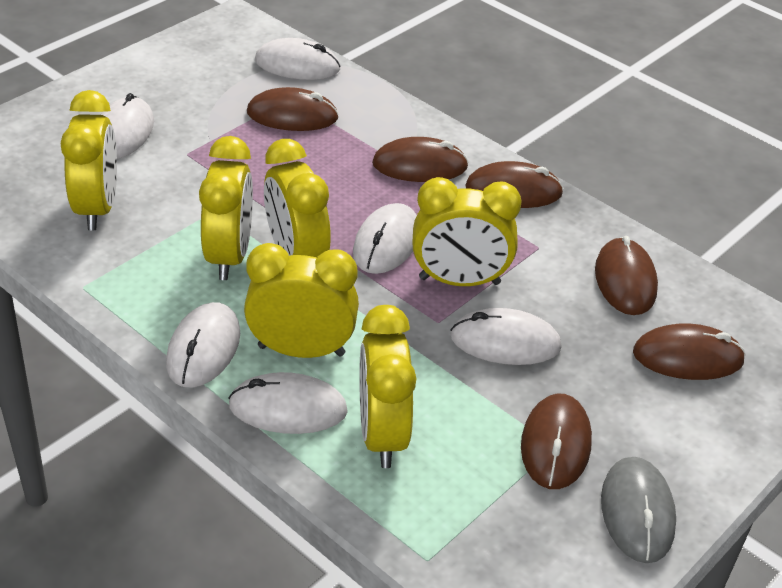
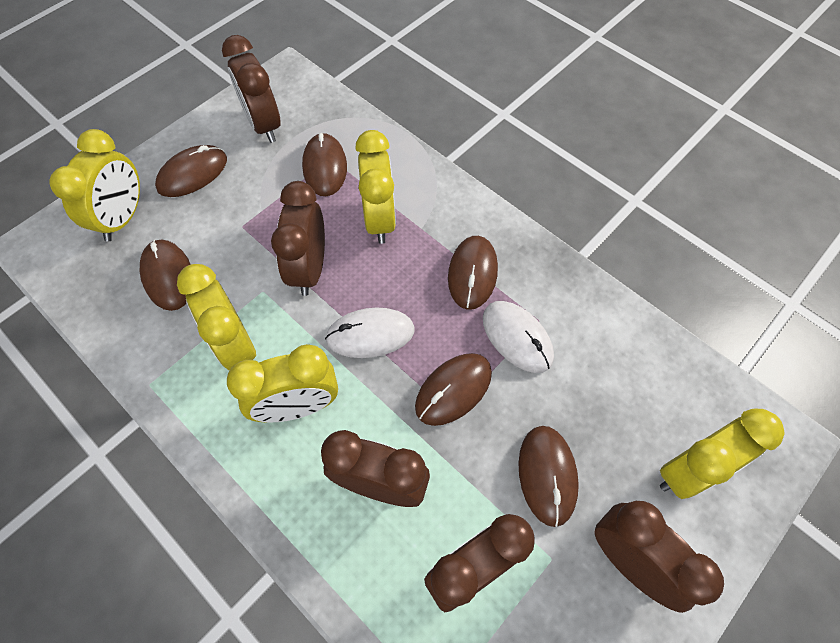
brown clock: 0 -> 5
grey mouse: 1 -> 0
white mouse: 6 -> 2
yellow clock: 6 -> 5

